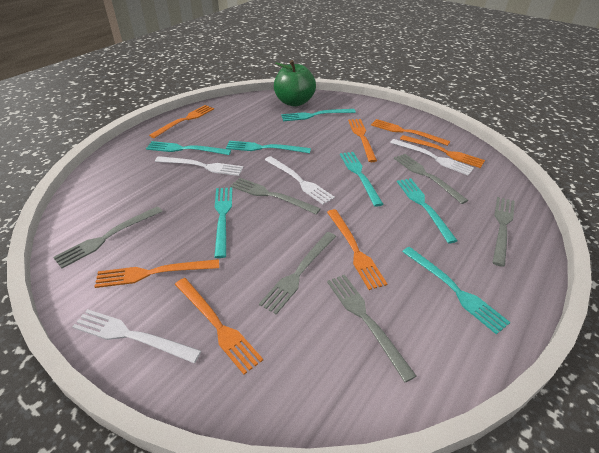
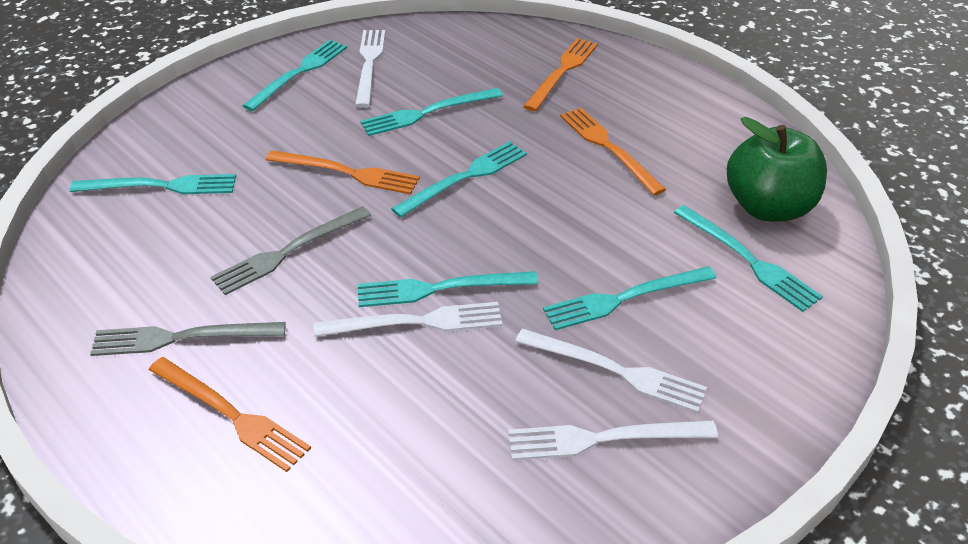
grey fork: 6 -> 2
orange fork: 7 -> 4

